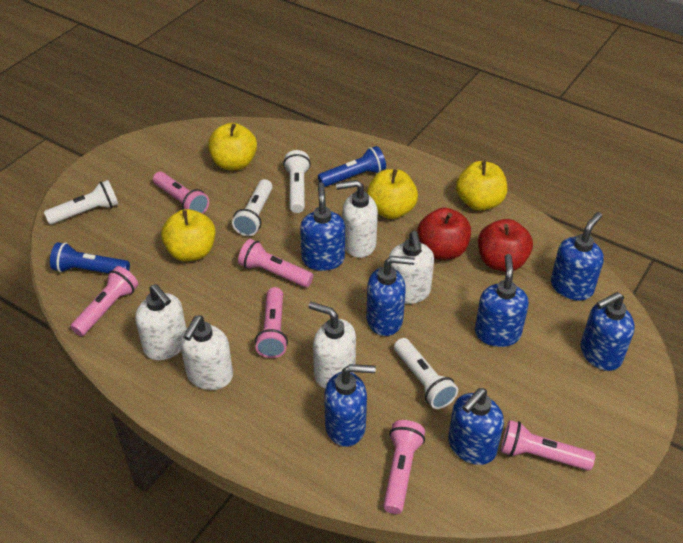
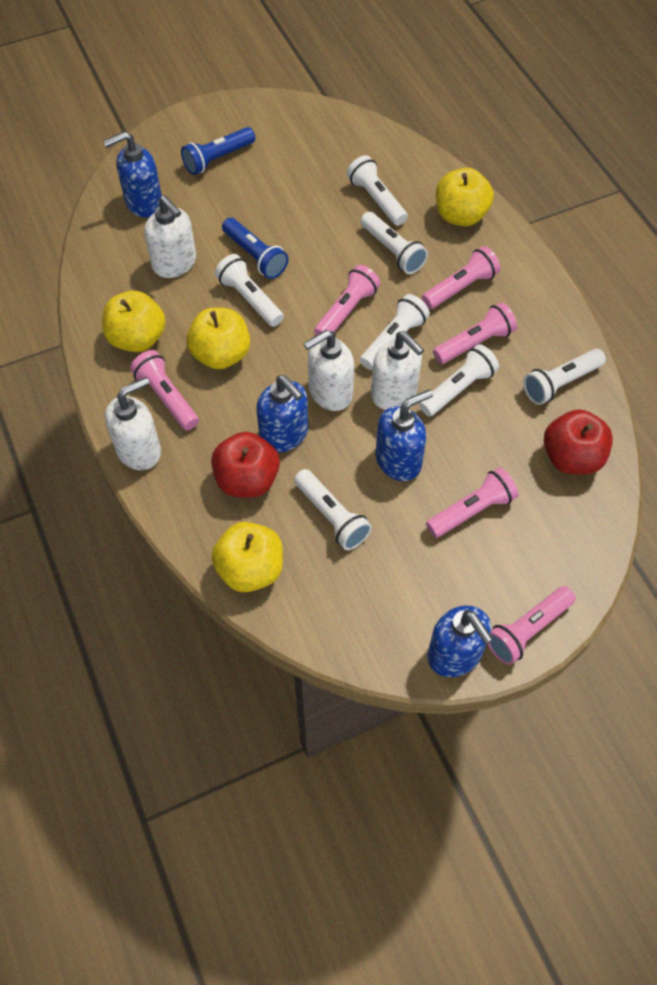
blue soap dispenser: 7 -> 4
white flashlight: 4 -> 7
white soap dispenser: 5 -> 4

